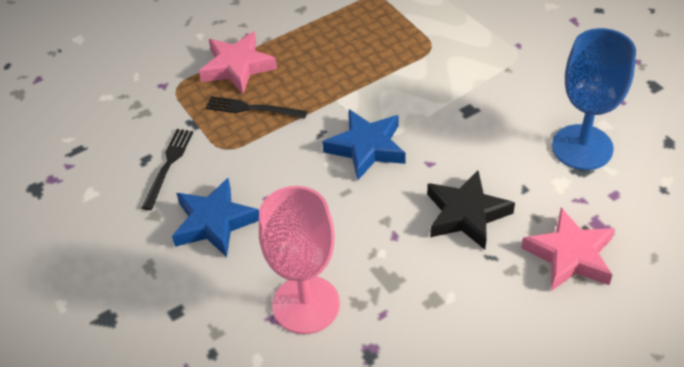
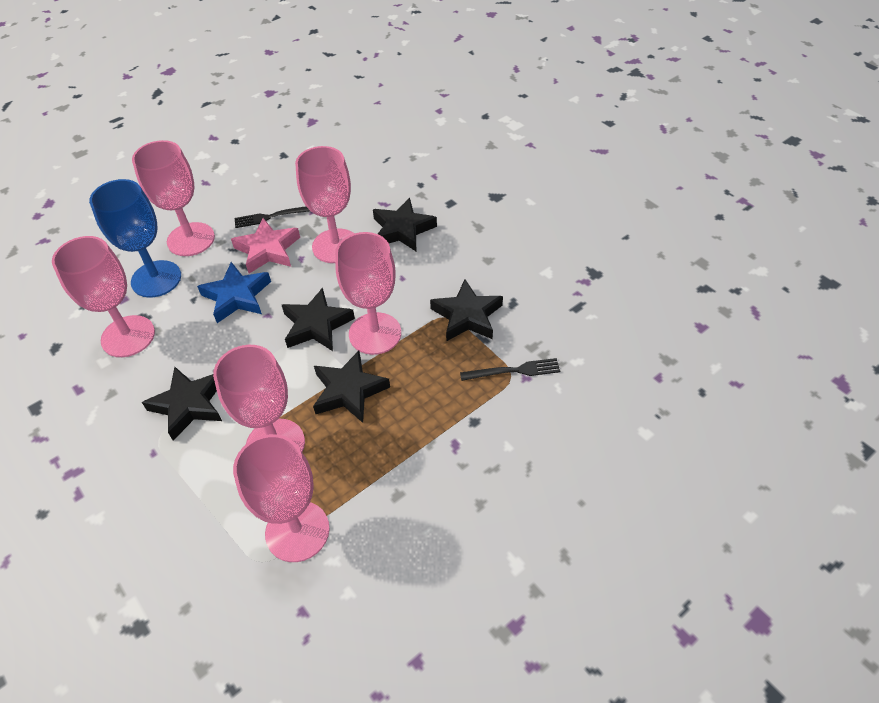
black star: 1 -> 5
blue star: 2 -> 1
pink goblet: 1 -> 6
pink star: 2 -> 1

